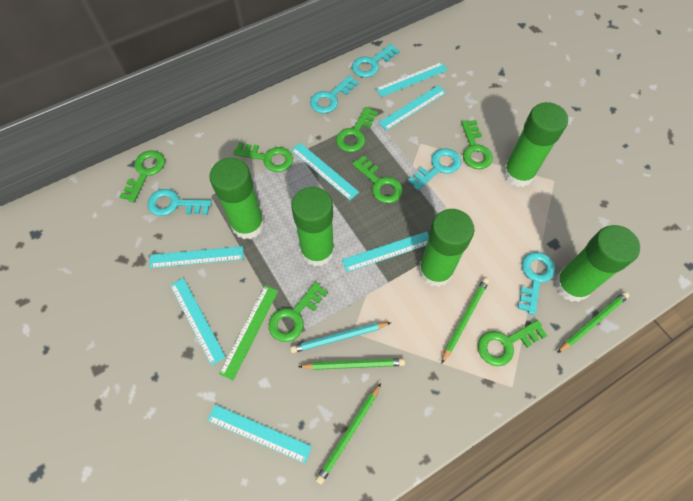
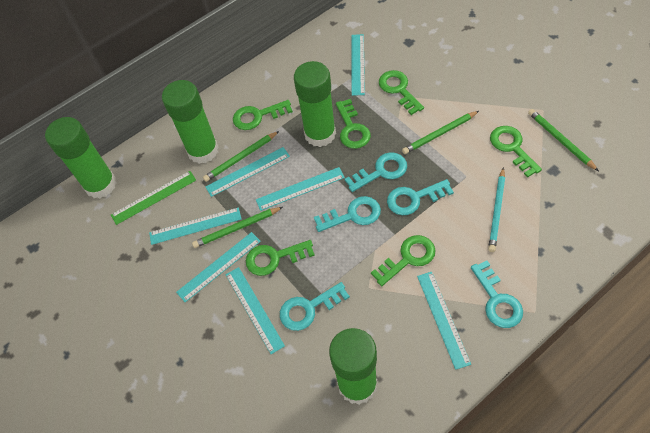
green glue stick: 5 -> 4
green key: 7 -> 6

